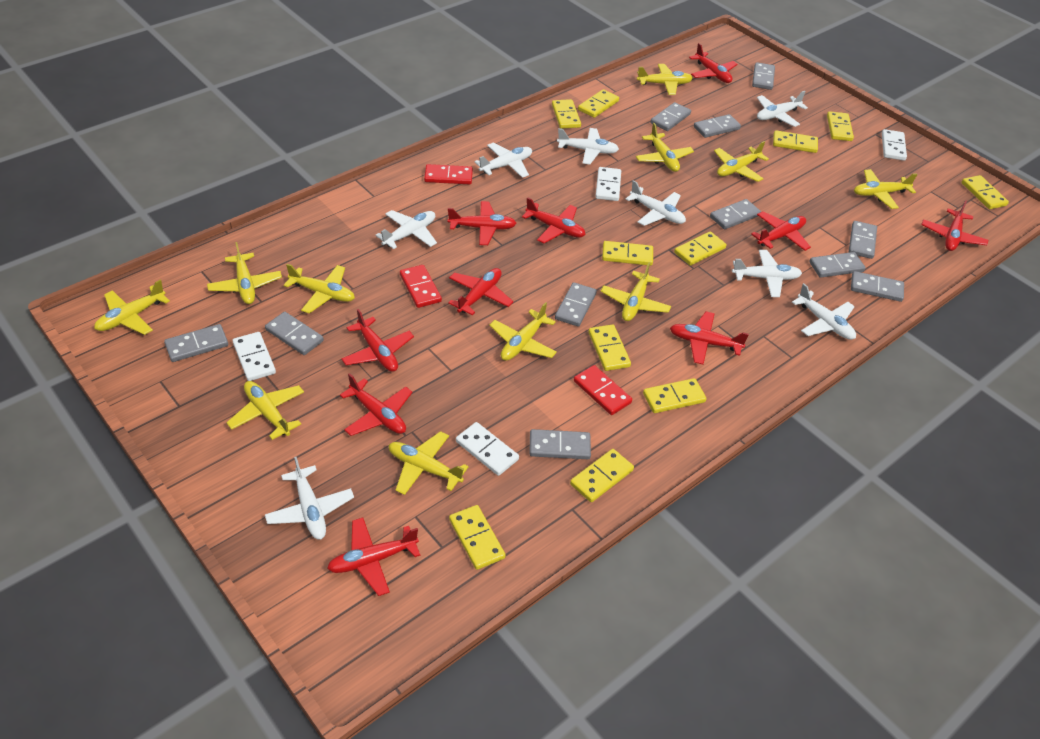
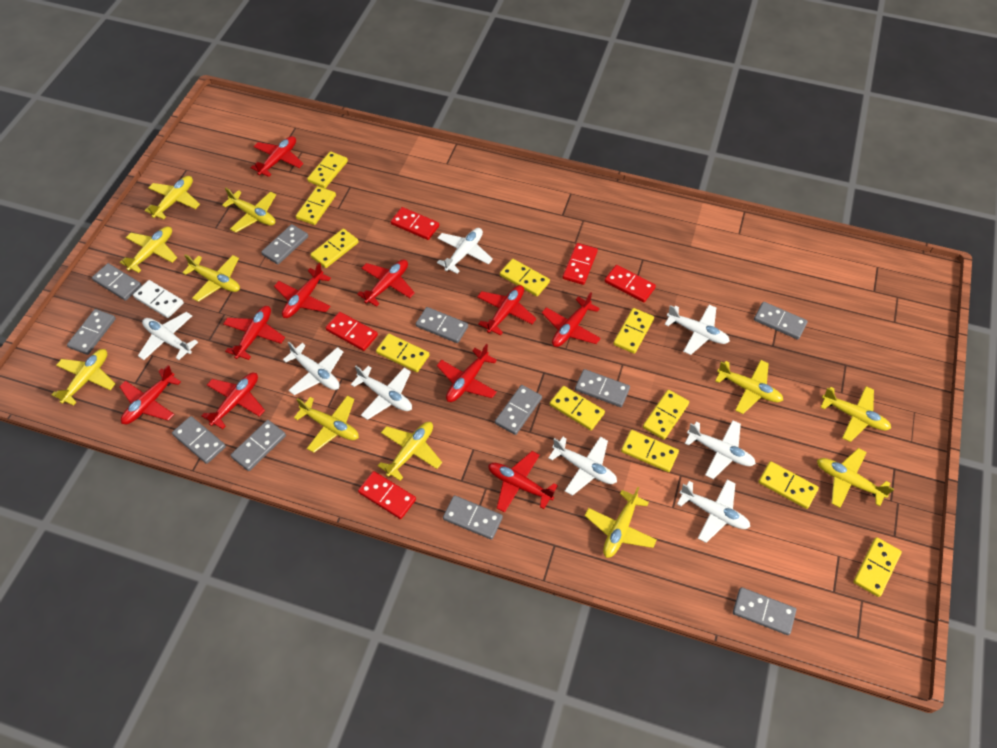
red domino: 3 -> 5
white domino: 4 -> 1

